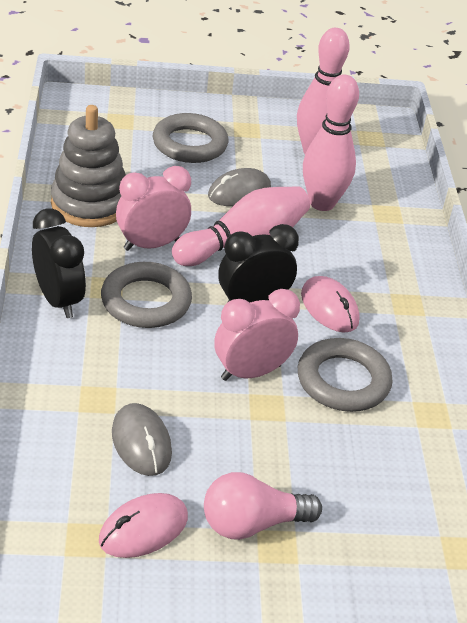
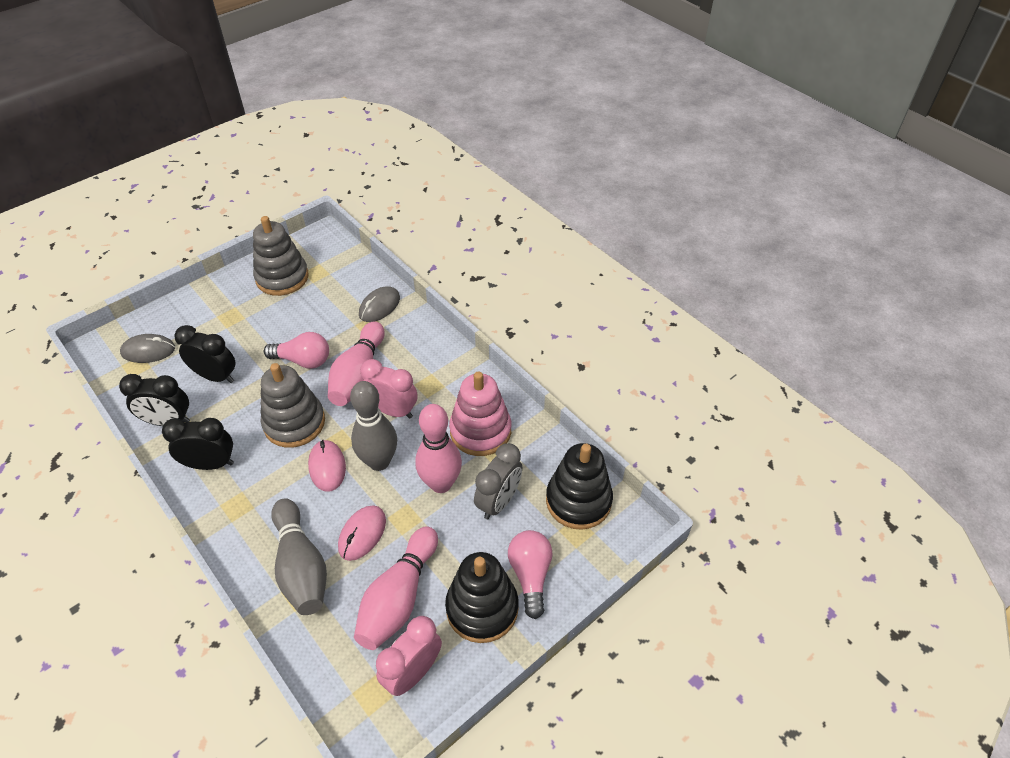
black clock: 2 -> 3
black stacking toy: 0 -> 2
grey bowling pin: 0 -> 2
grey clock: 0 -> 1
grey ring: 3 -> 0
grey stacking toy: 1 -> 2
pink light bulb: 1 -> 2
pink stacking toy: 0 -> 1

